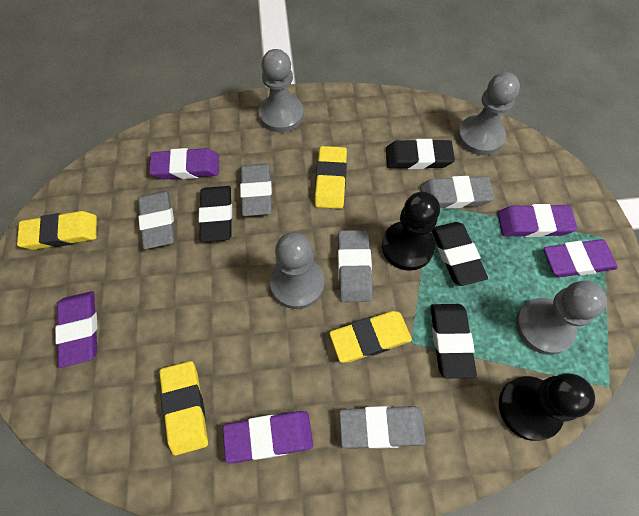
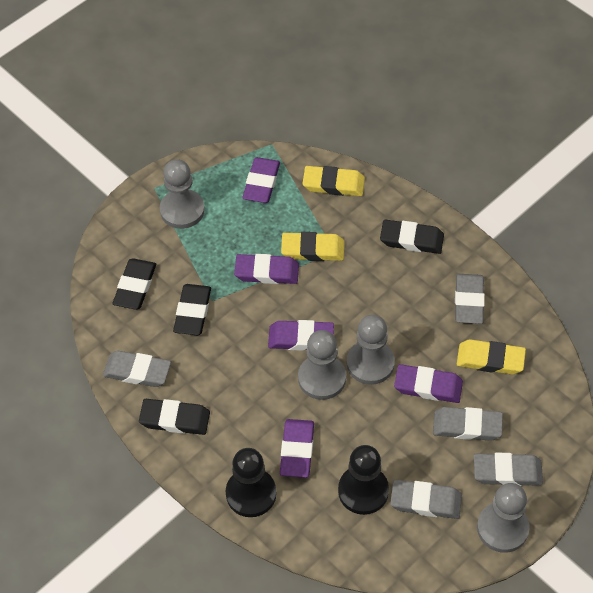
yellow eraser: 4 -> 3

